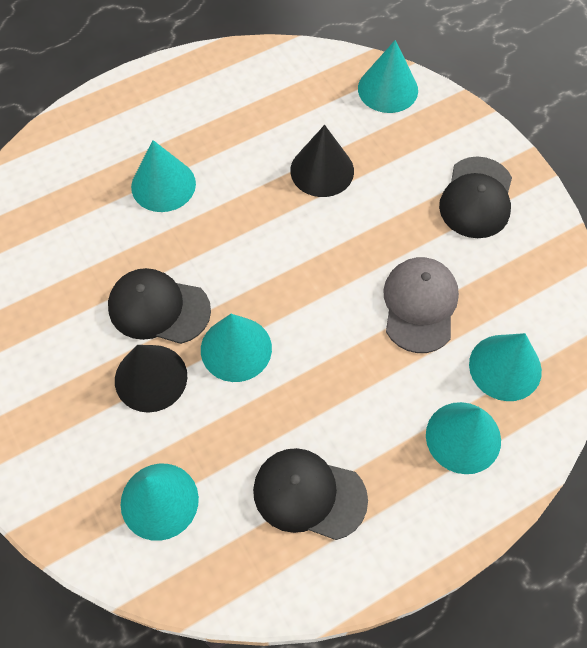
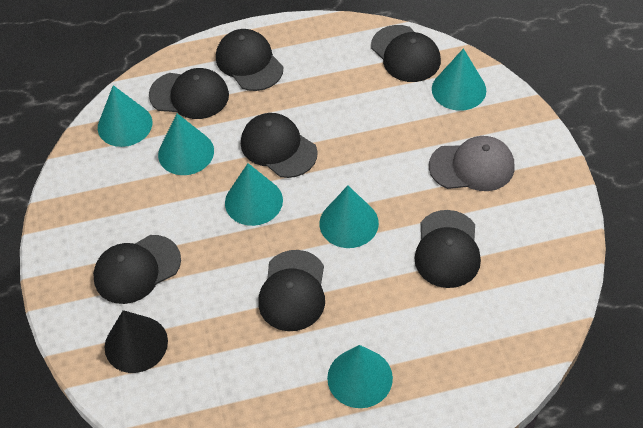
black cap: 3 -> 7
black cone: 2 -> 1

